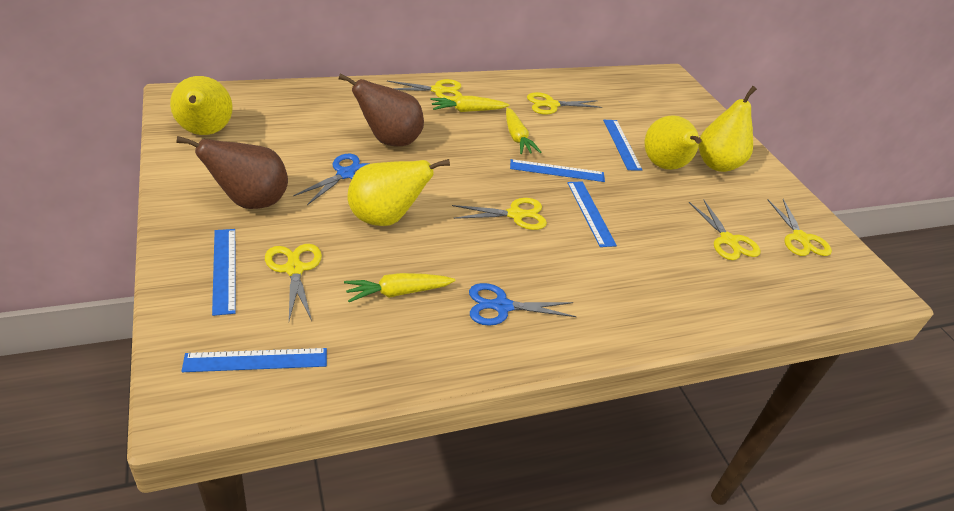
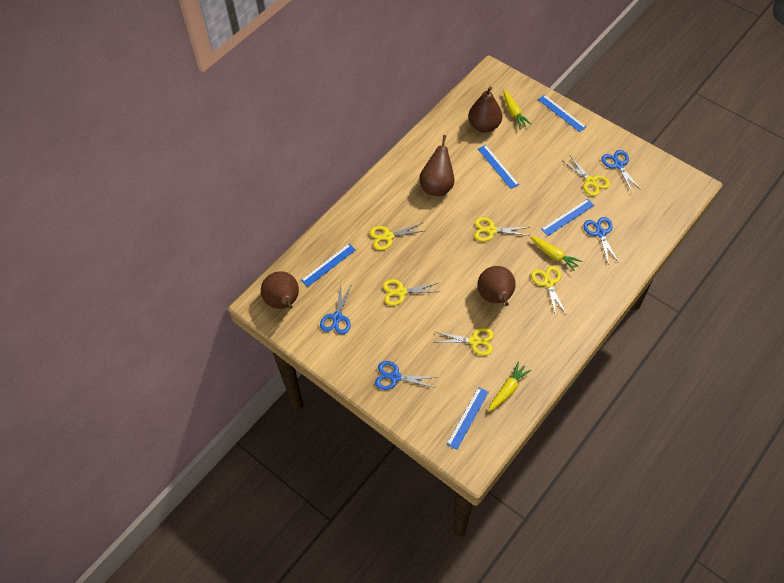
blue scissors: 2 -> 4
brown pear: 2 -> 4
yellow pear: 4 -> 0

